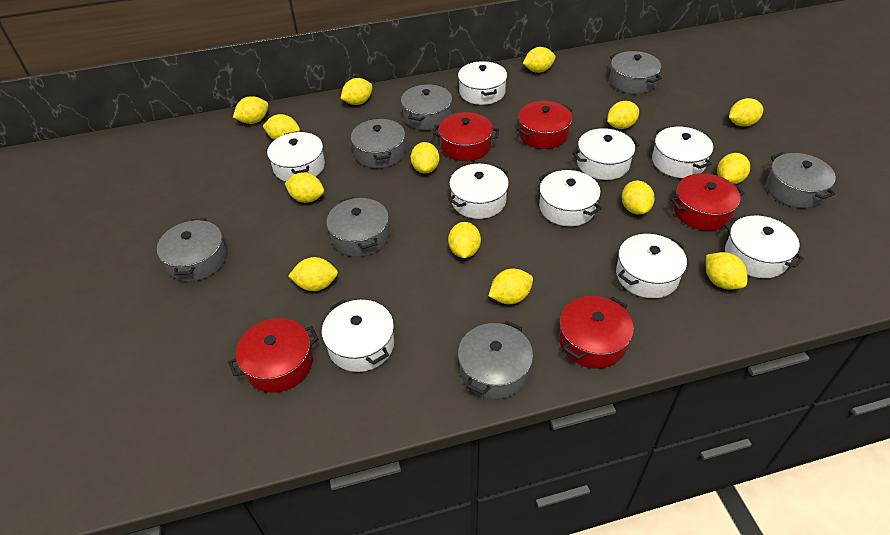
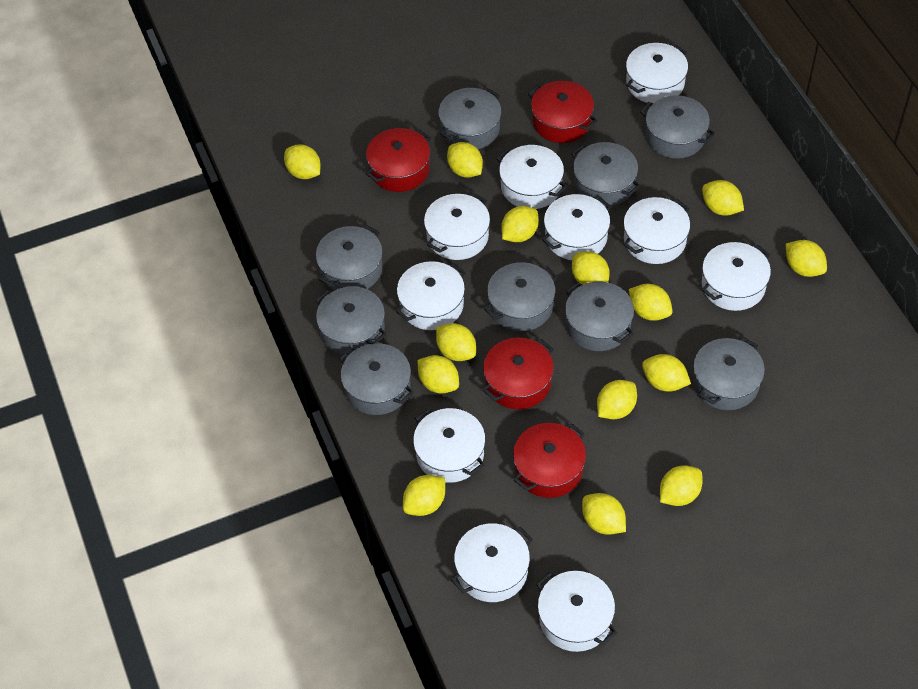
grey pot: 7 -> 9
red pot: 5 -> 4
white pot: 9 -> 10

